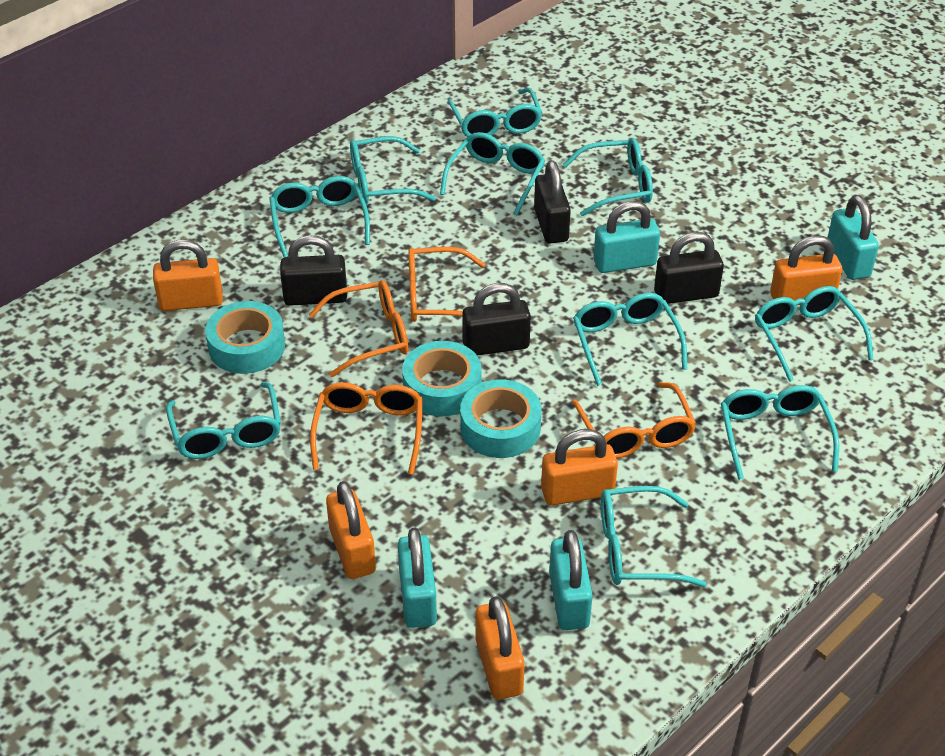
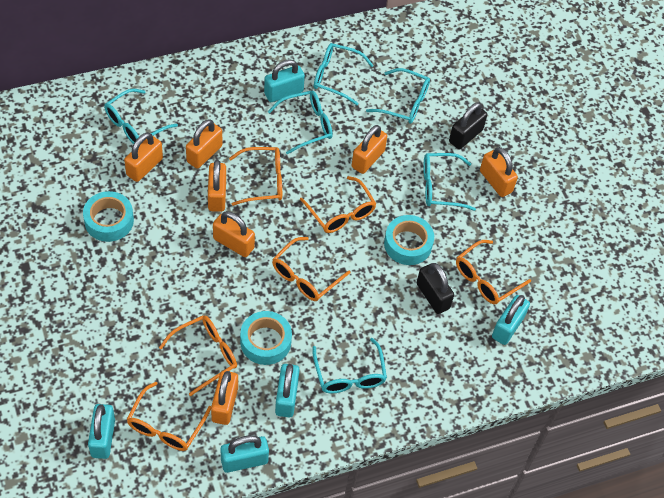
black padlock: 4 -> 2
orange glasses: 4 -> 6
orange padlock: 5 -> 7
turquoise glasses: 10 -> 6
turquoise padlock: 4 -> 5

